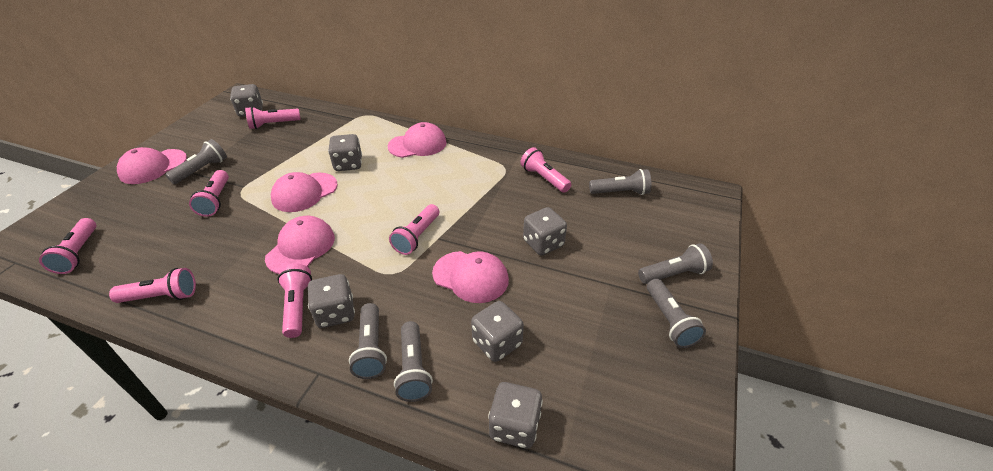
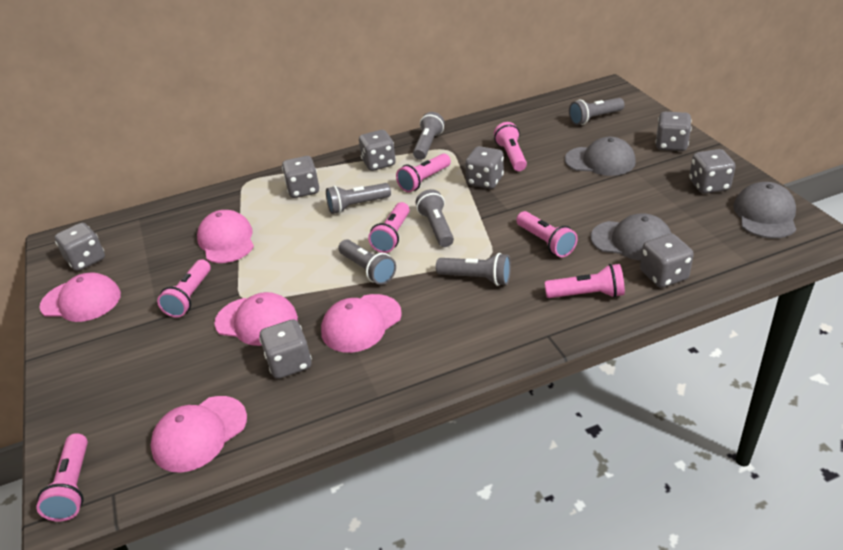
grey cap: 0 -> 3
grey dice: 6 -> 8

